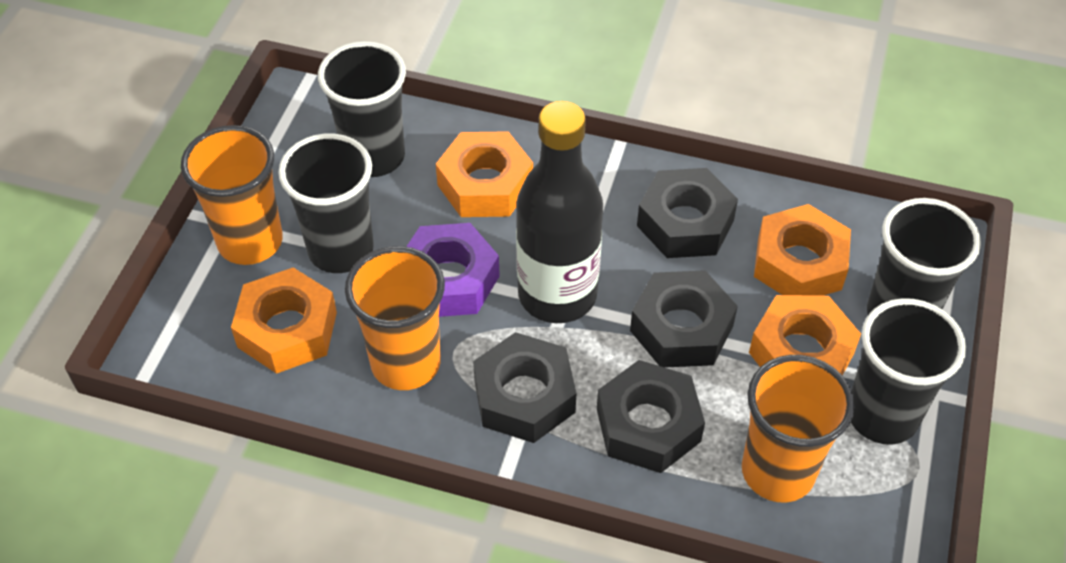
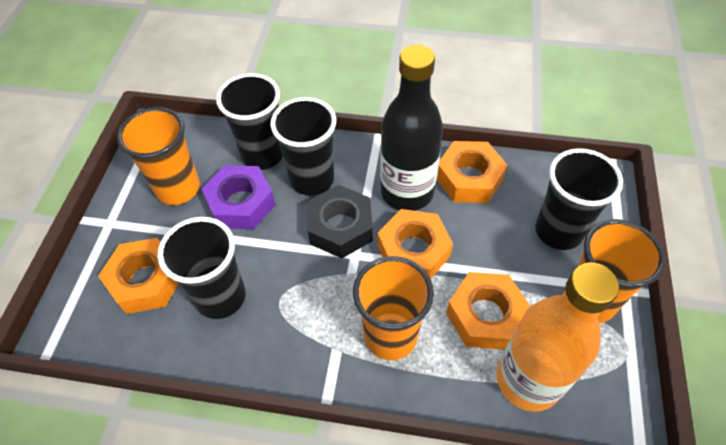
black nut: 4 -> 1
orange bottle: 0 -> 1

